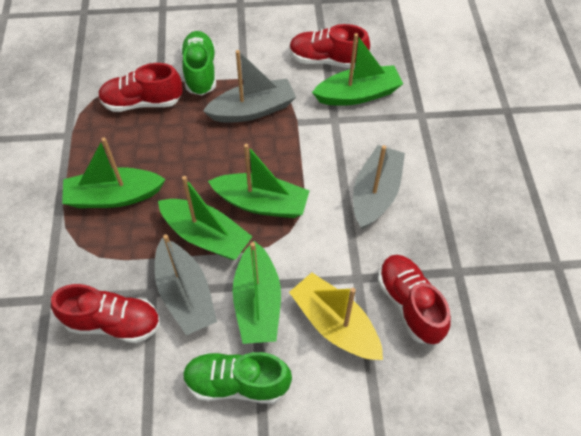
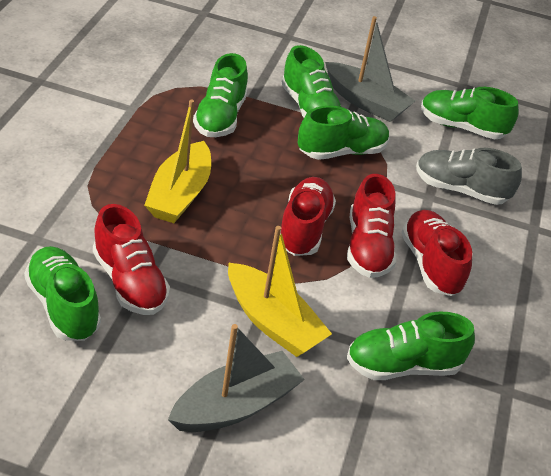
green boat: 5 -> 0
green shoe: 2 -> 6
grey boat: 3 -> 2
grey shoe: 0 -> 1
yellow boat: 1 -> 2

